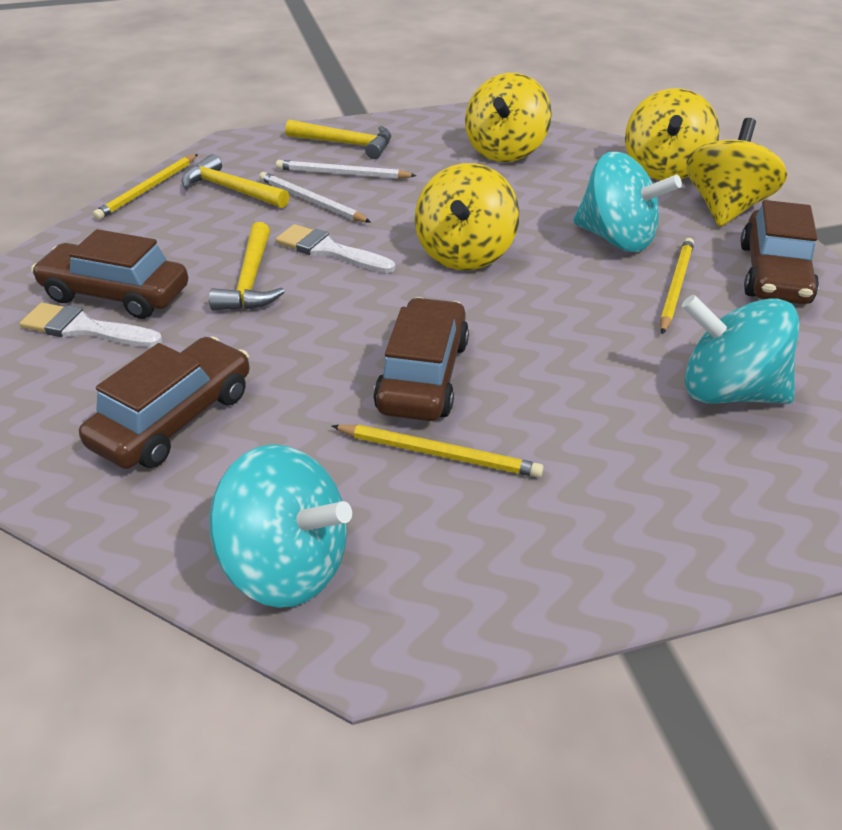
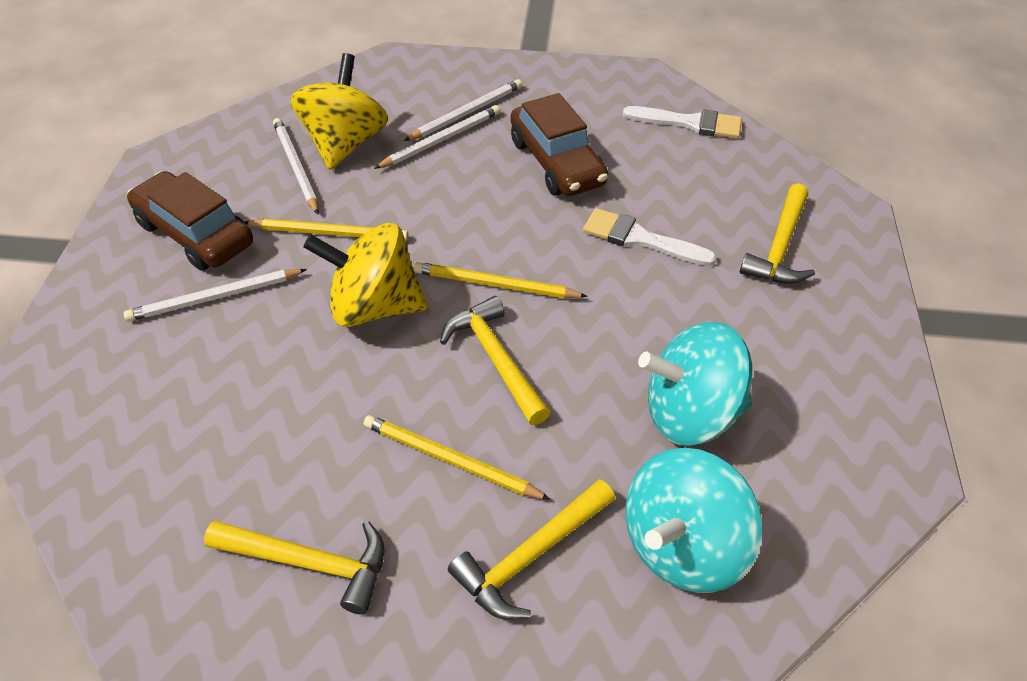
brown car: 4 -> 2
turquoise spinning top: 3 -> 2
white pencil: 2 -> 4
yellow hammer: 3 -> 4
yellow spinning top: 4 -> 2

